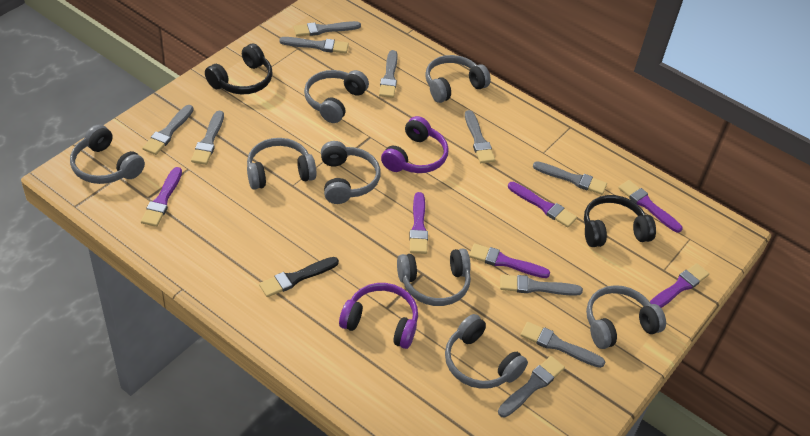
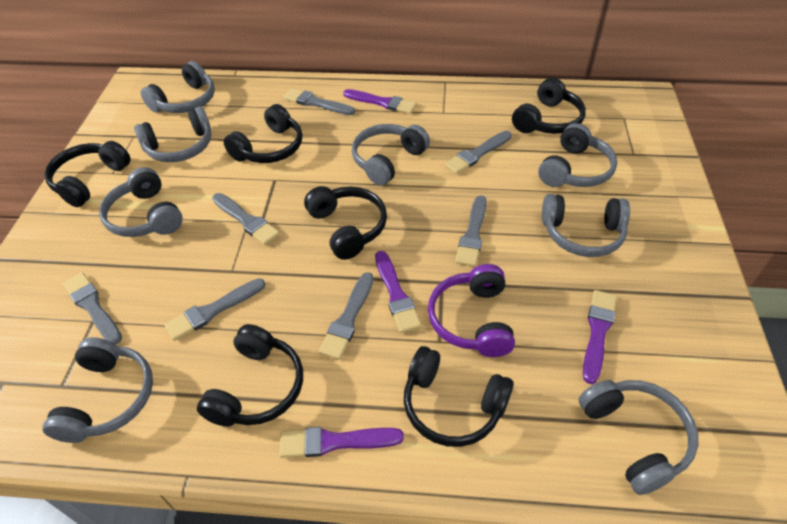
black brush: 1 -> 0
black headphones: 2 -> 6
grey brush: 10 -> 7
purple brush: 6 -> 4
purple headphones: 2 -> 1

